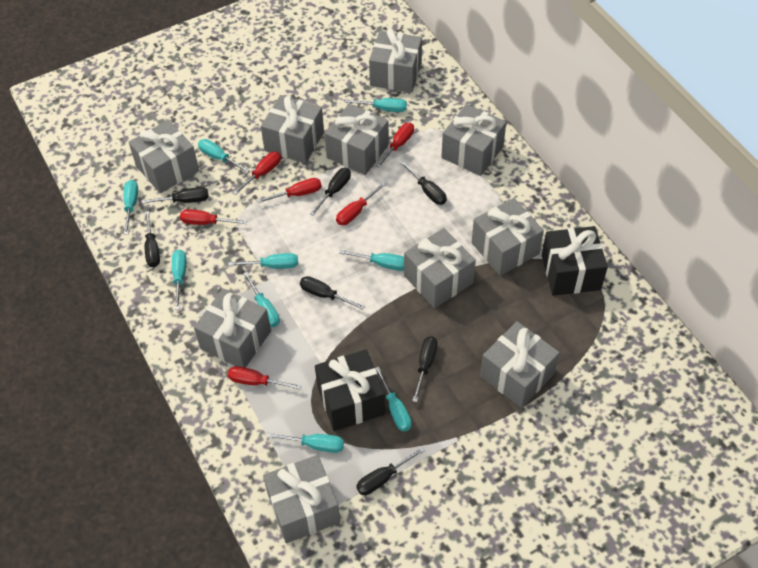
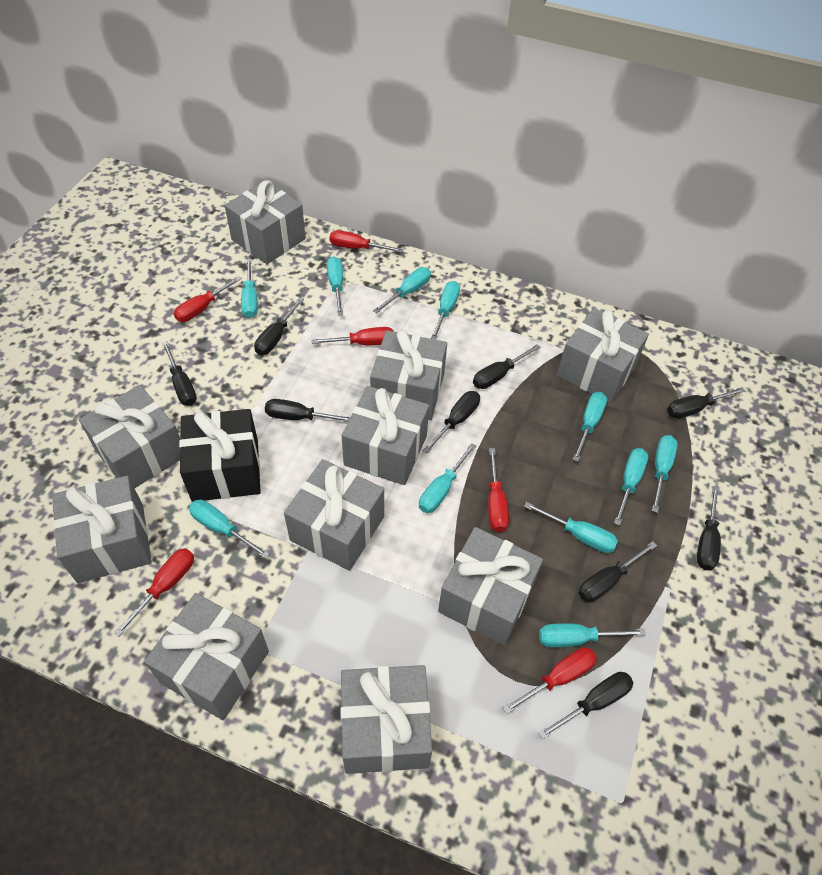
black gift: 2 -> 1
black screwdriver: 7 -> 9
turquoise screwdriver: 9 -> 11

